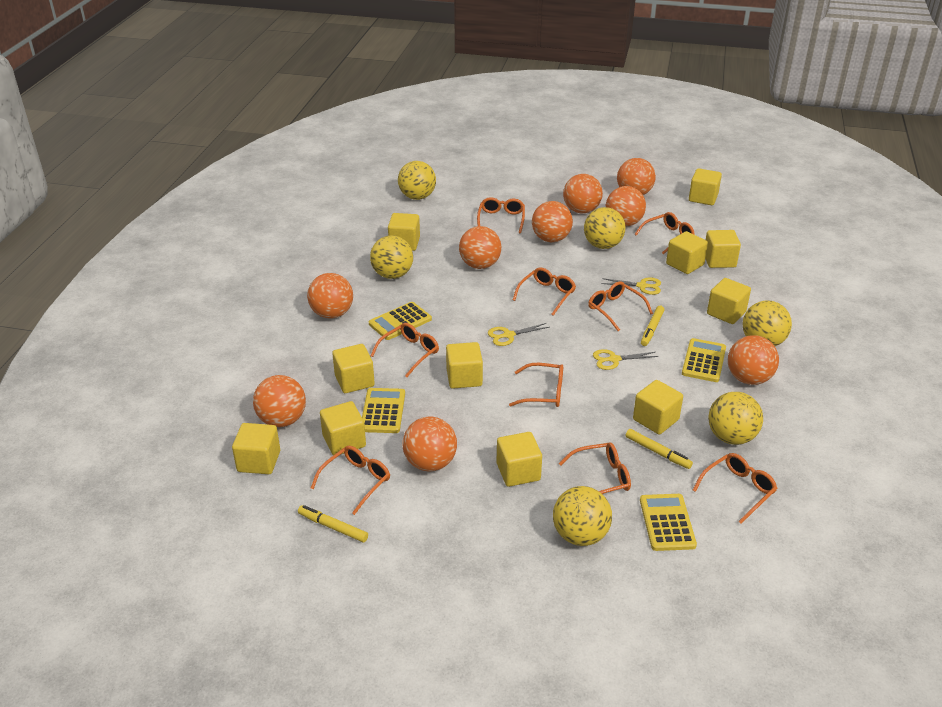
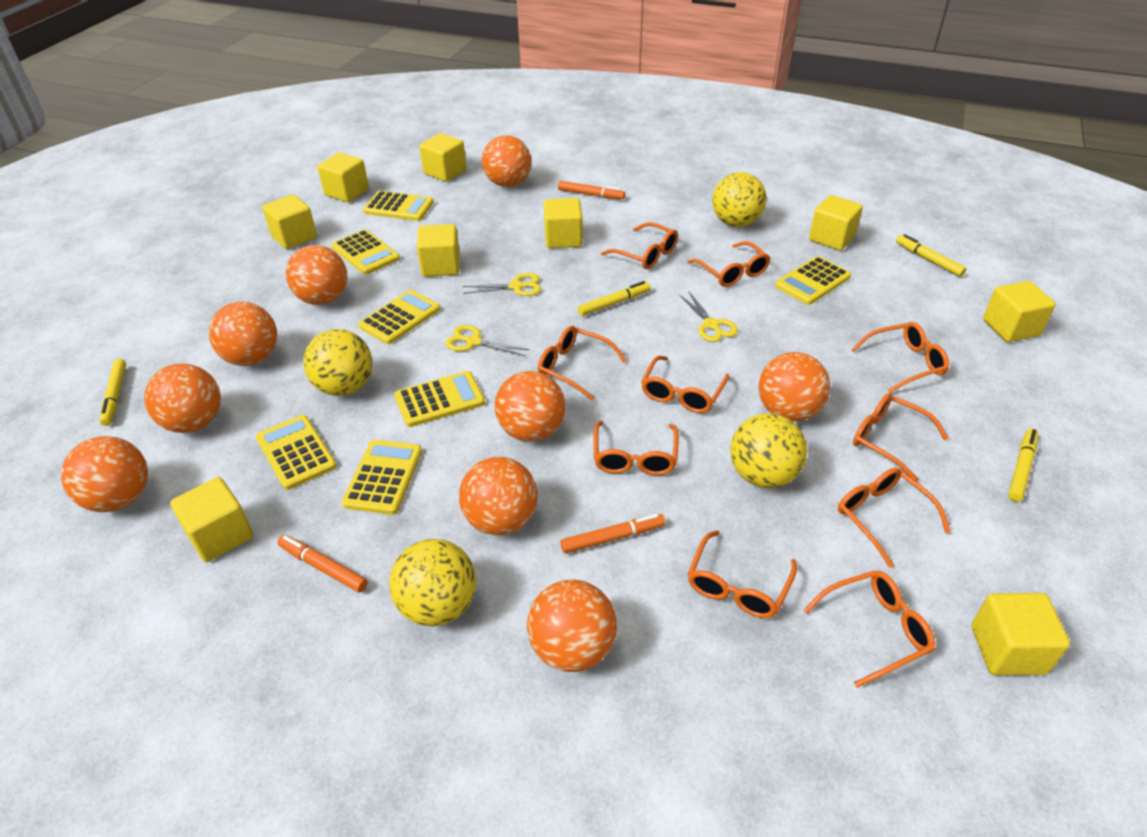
orange glasses: 9 -> 10
orange marker: 0 -> 3
yellow ball: 6 -> 4
yellow calculator: 4 -> 7
yellow cube: 11 -> 9
yellow marker: 3 -> 4

